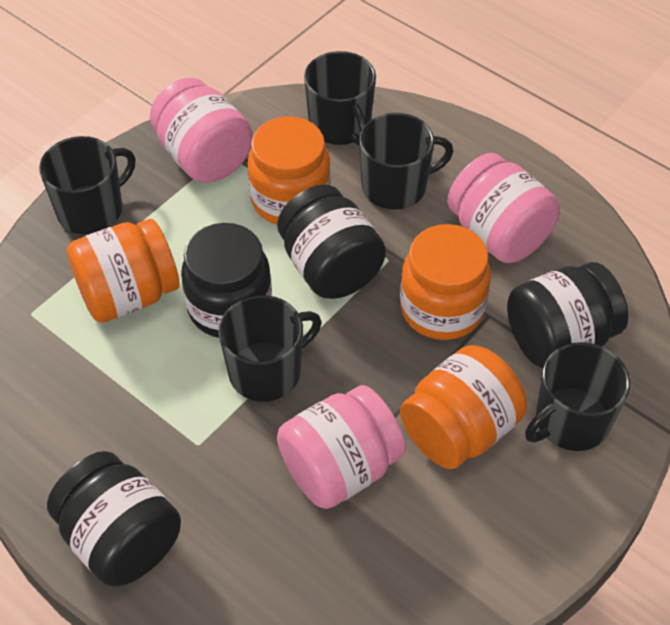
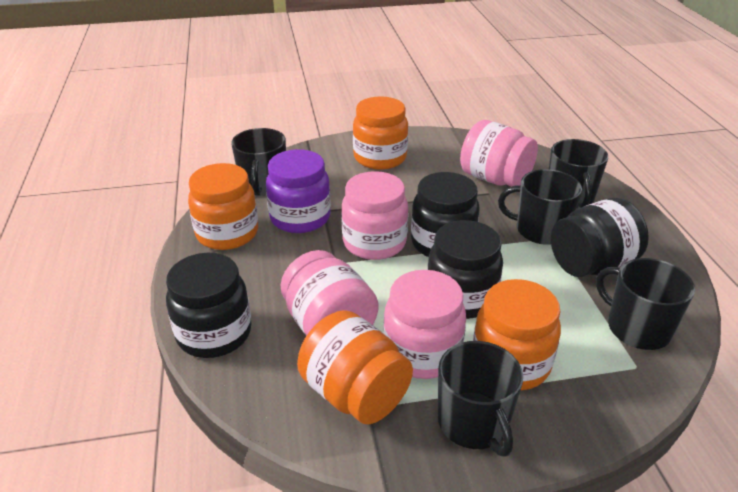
pink jar: 3 -> 4
purple jar: 0 -> 1

